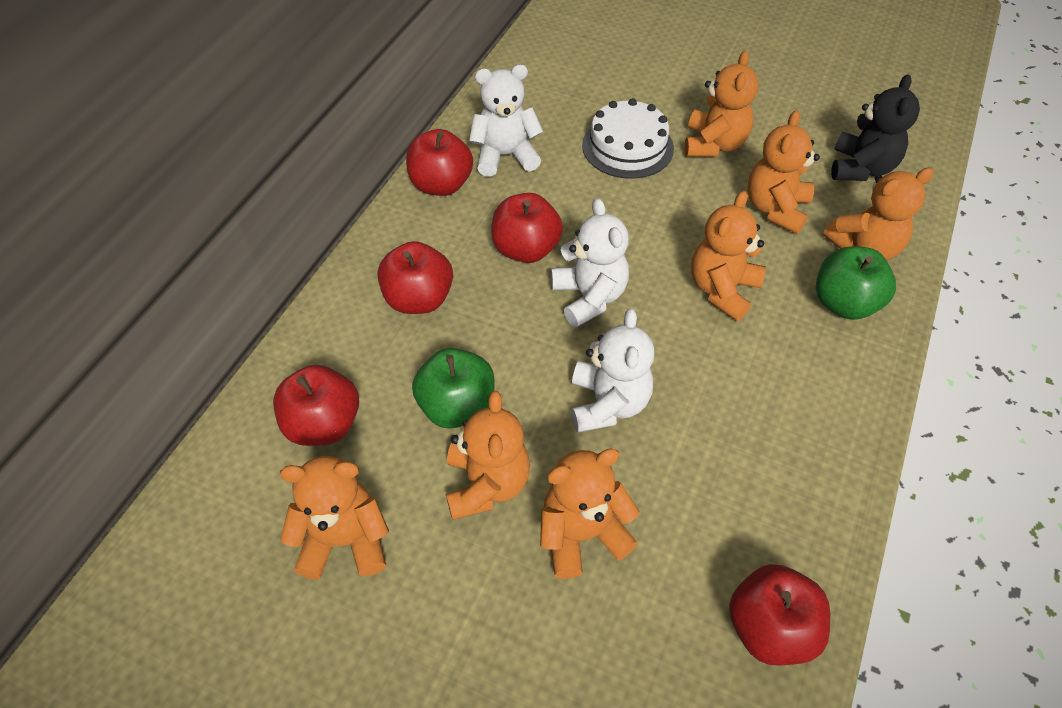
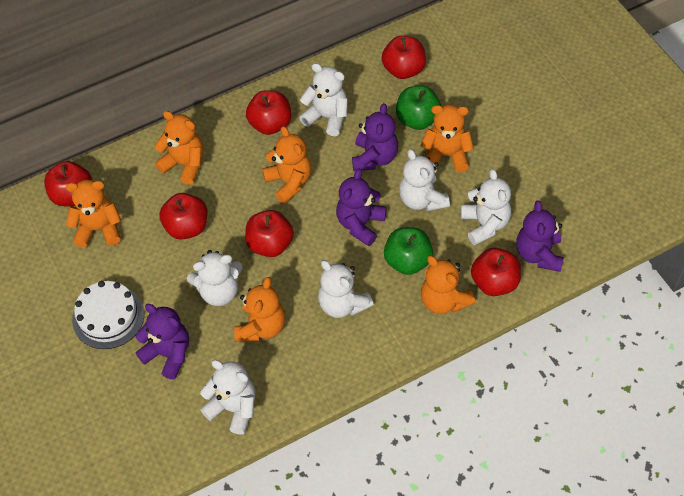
black teddy bear: 1 -> 0
orange teddy bear: 7 -> 6
purple teddy bear: 0 -> 4
red apple: 5 -> 6
white teddy bear: 3 -> 6

